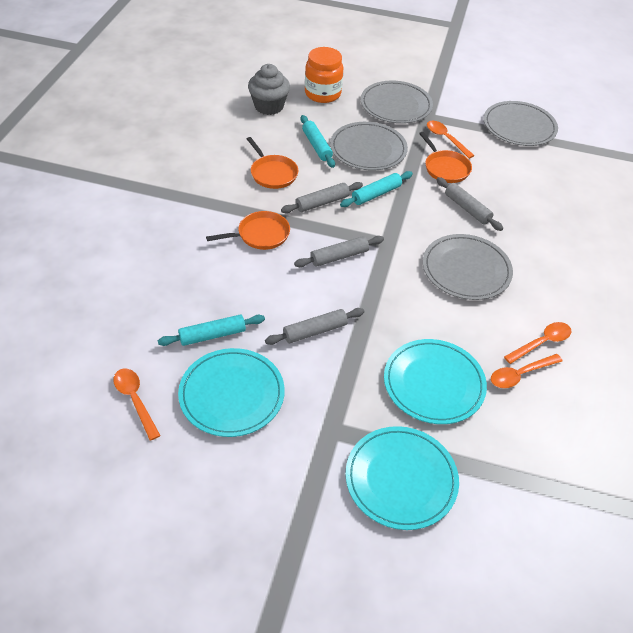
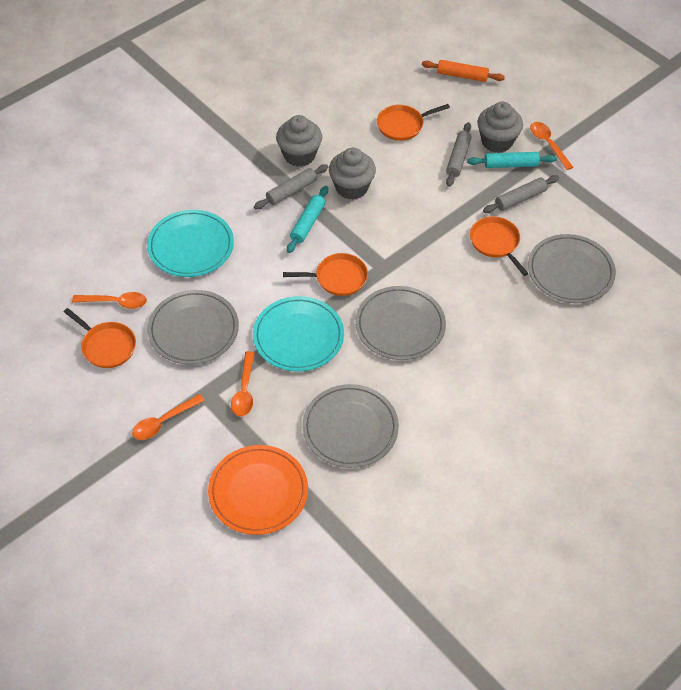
grey cupcake: 1 -> 3
grey rolling pin: 4 -> 3
orange jar: 1 -> 0
orange pan: 3 -> 4
orange plate: 0 -> 1
orange rolling pin: 0 -> 1
turquoise plate: 3 -> 2
turquoise rolling pin: 3 -> 2

